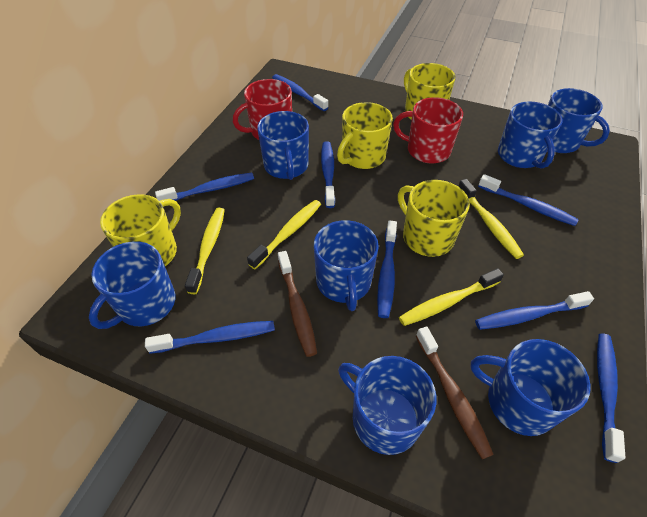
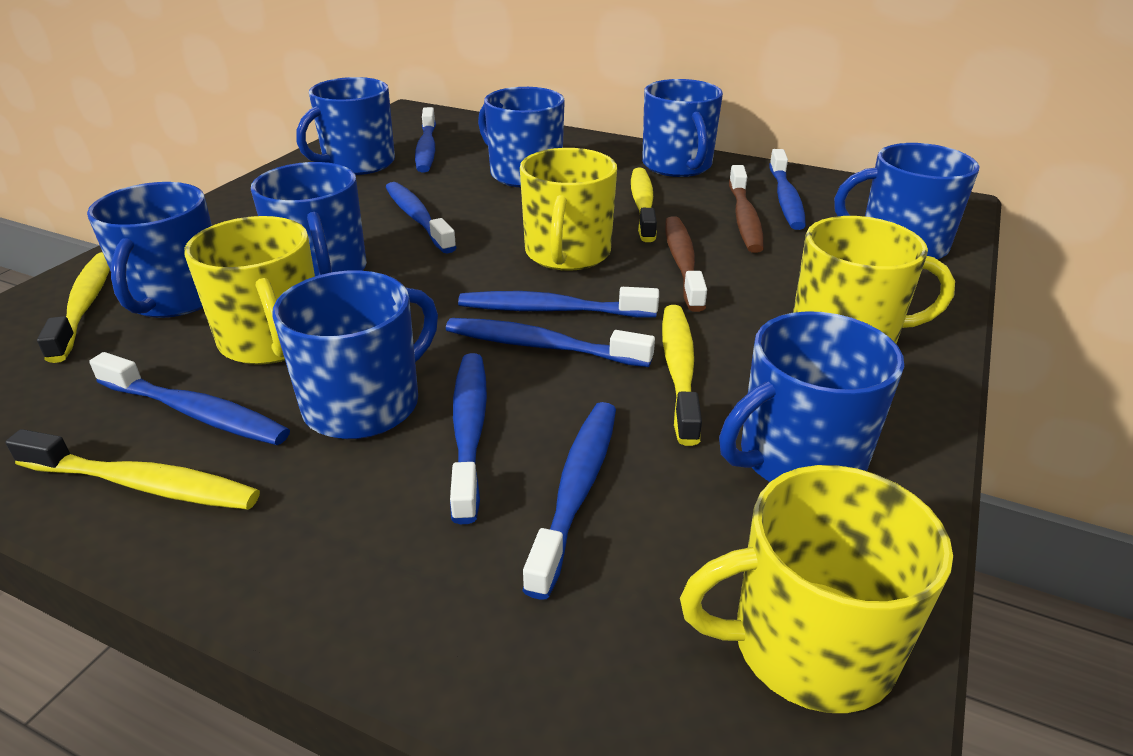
blue mug: 7 -> 8
red mug: 2 -> 0

